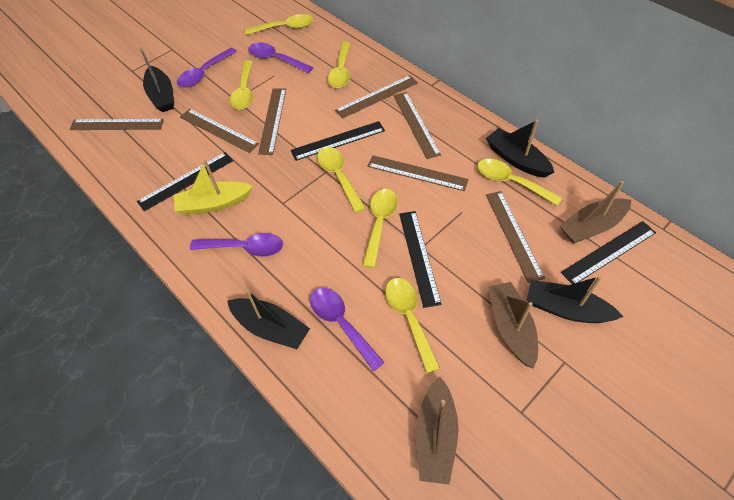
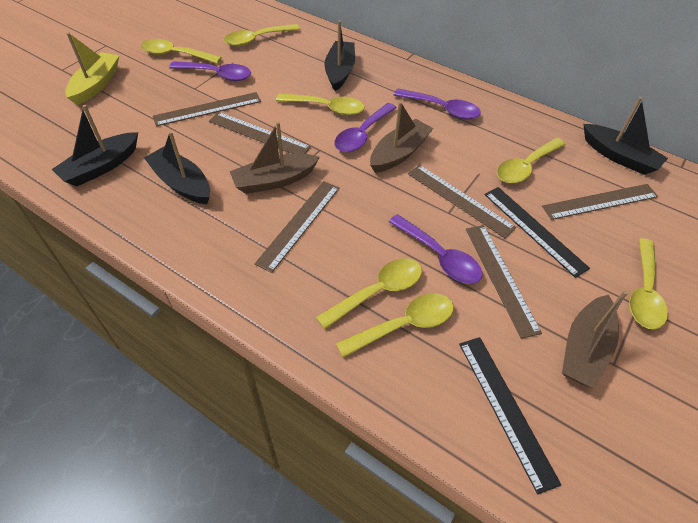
black ruler: 4 -> 2
brown ruler: 7 -> 6

